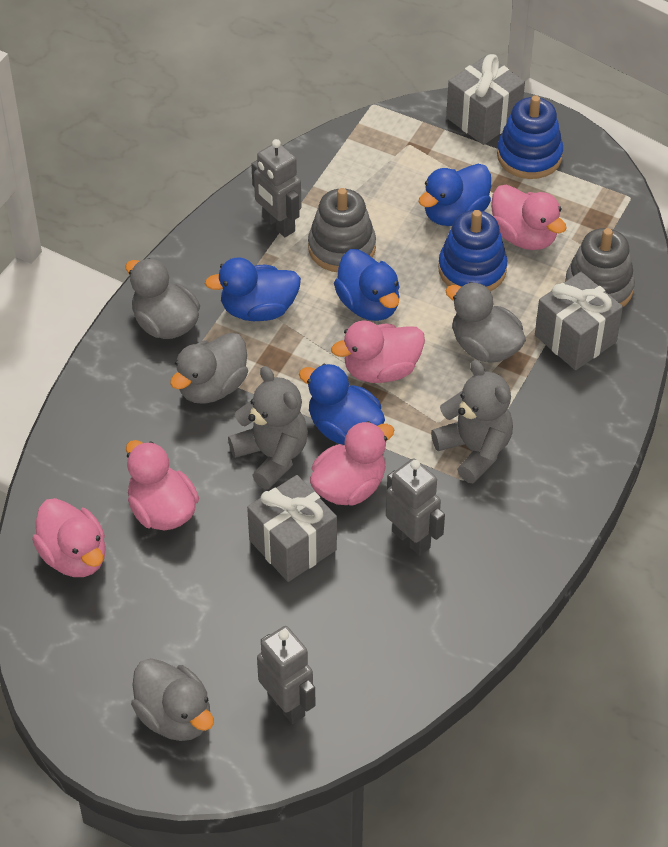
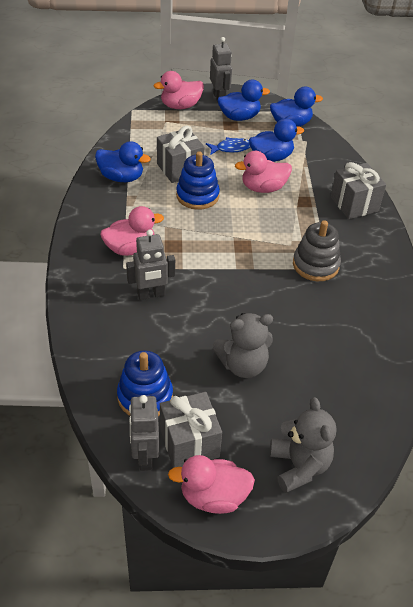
blue fish: 0 -> 1
grey duck: 4 -> 0
grey stacking toy: 2 -> 1
pink duck: 5 -> 4

